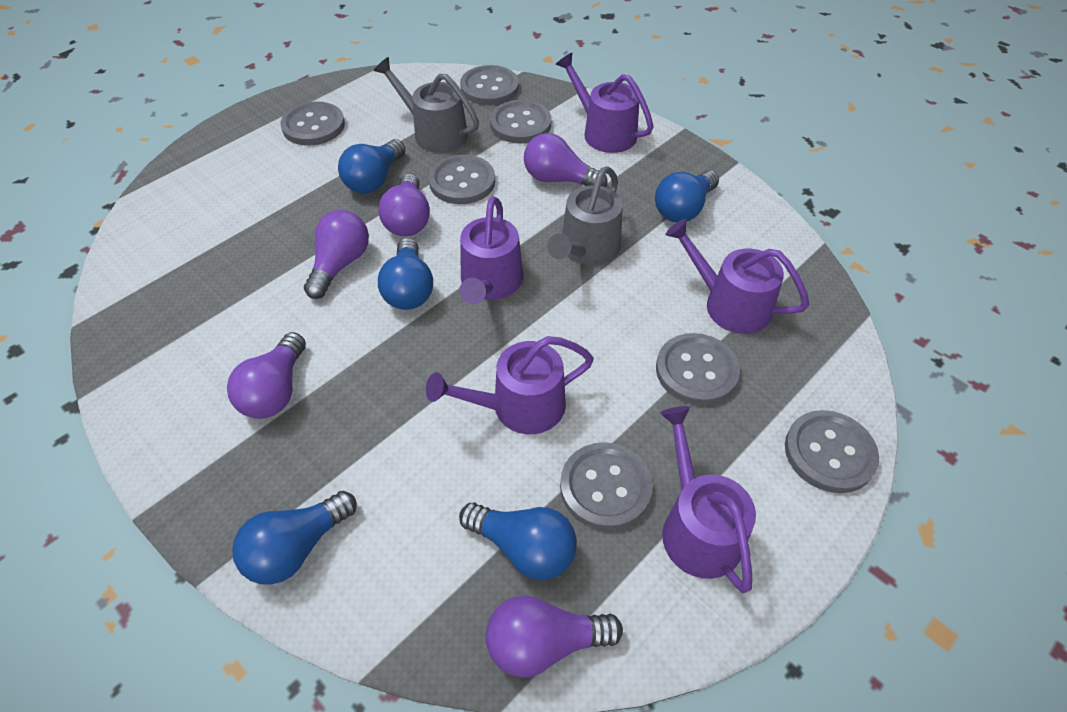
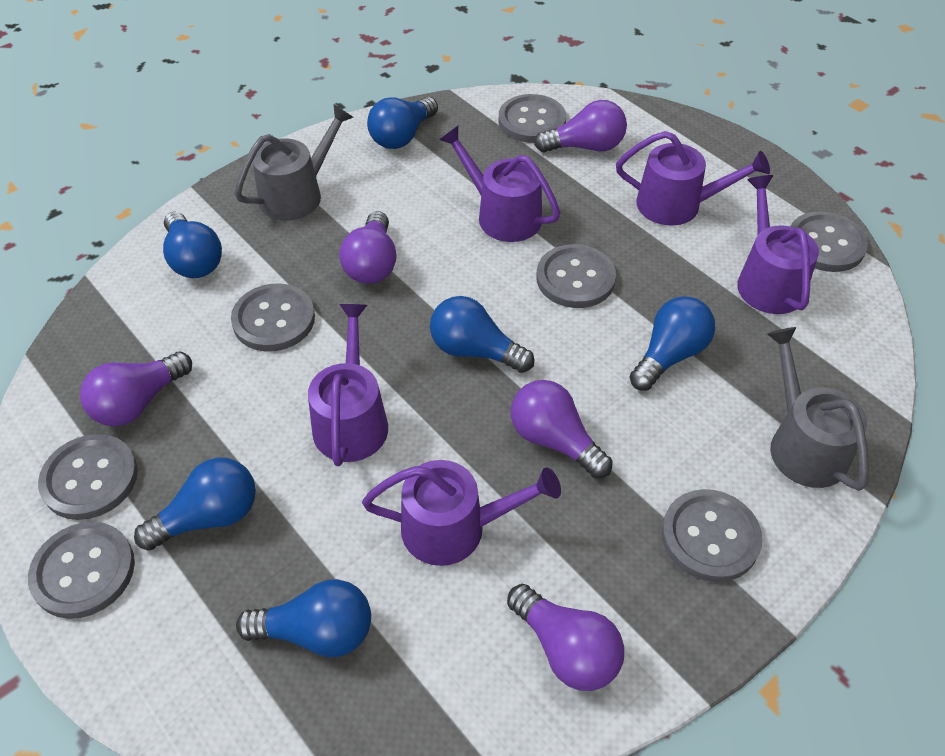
blue light bulb: 5 -> 6

